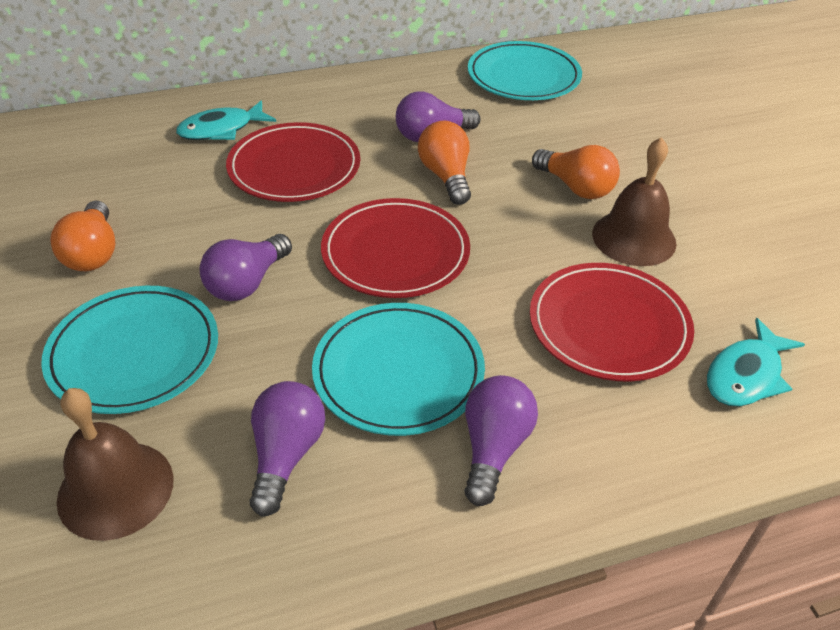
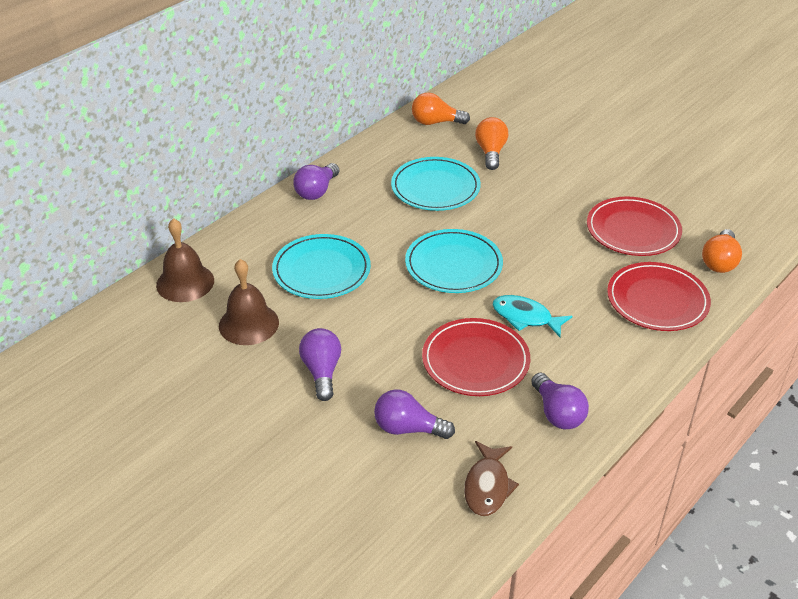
brown fish: 0 -> 1
turquoise fish: 2 -> 1

